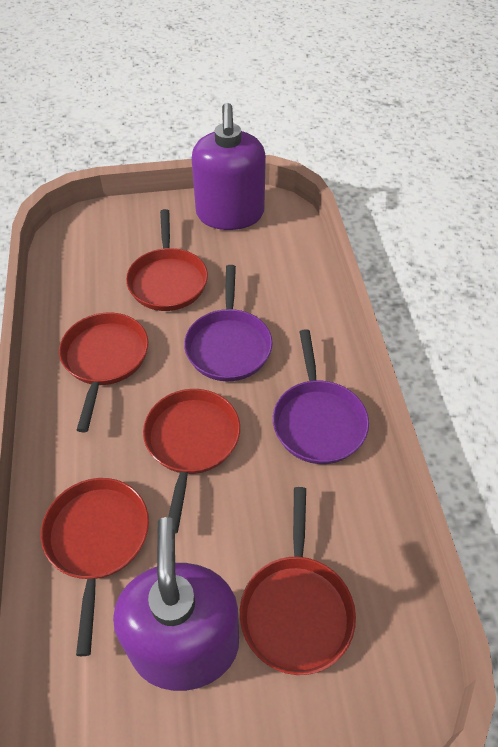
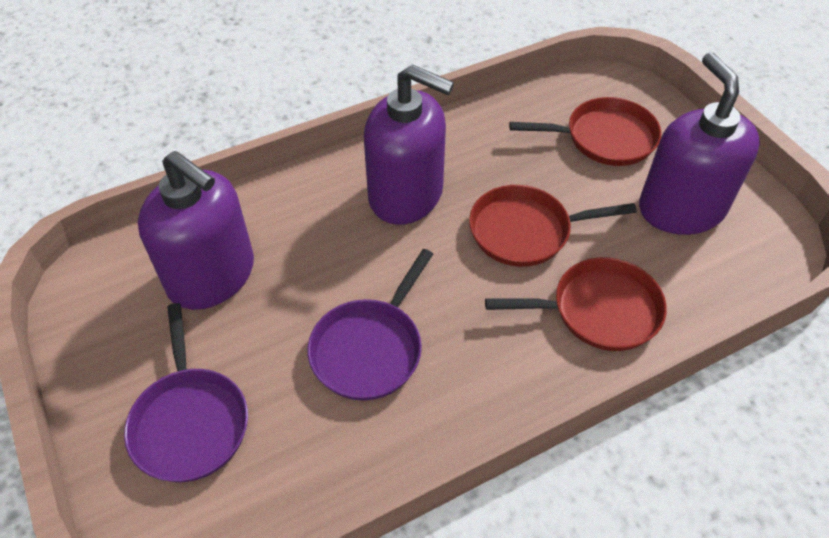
purple soap dispenser: 2 -> 3
red pan: 5 -> 3

